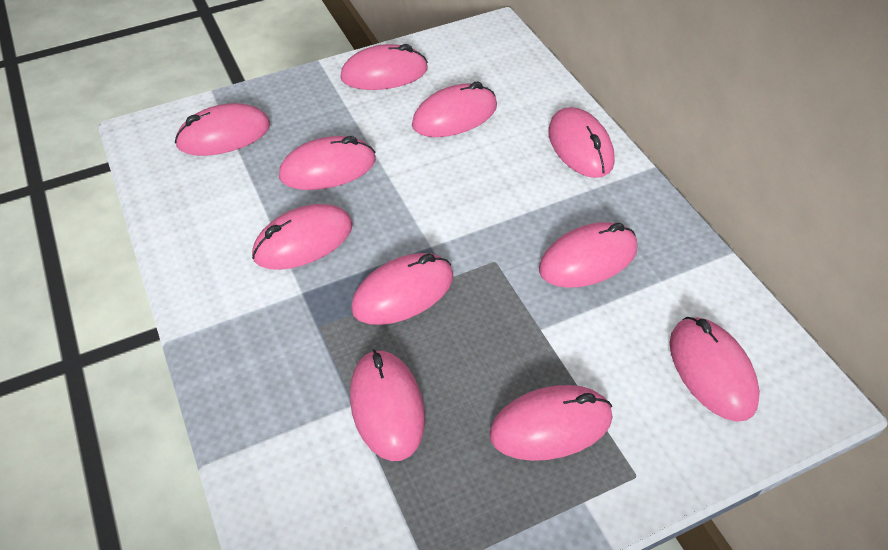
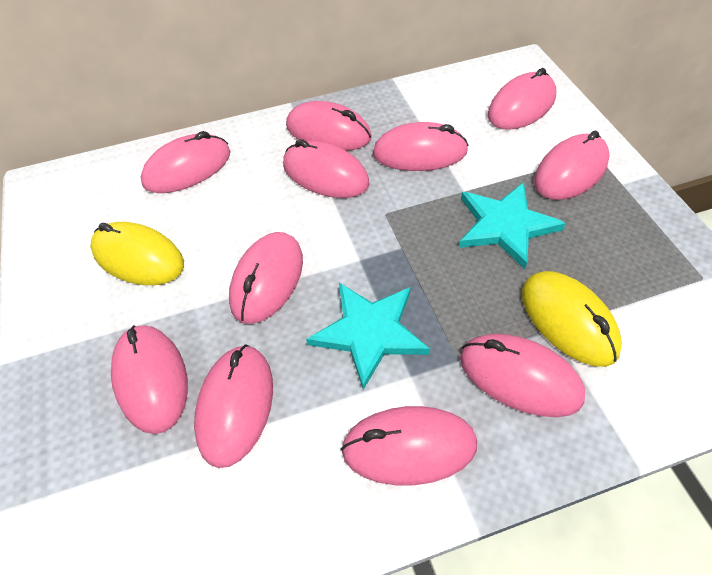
turquoise star: 0 -> 2
yellow mouse: 0 -> 2

